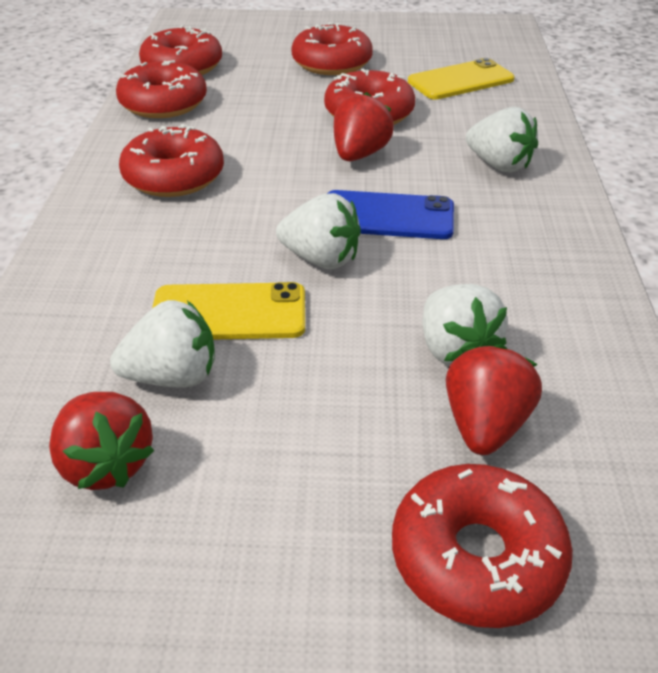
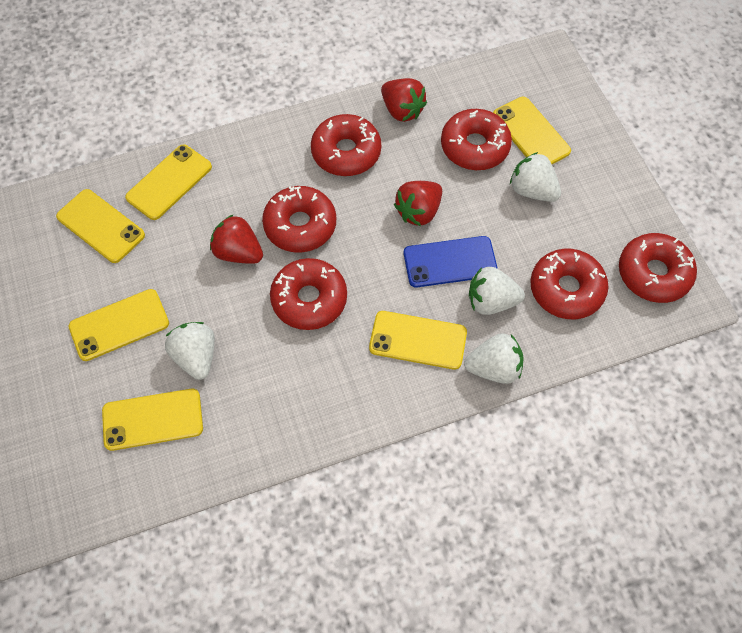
yellow phone: 2 -> 6

